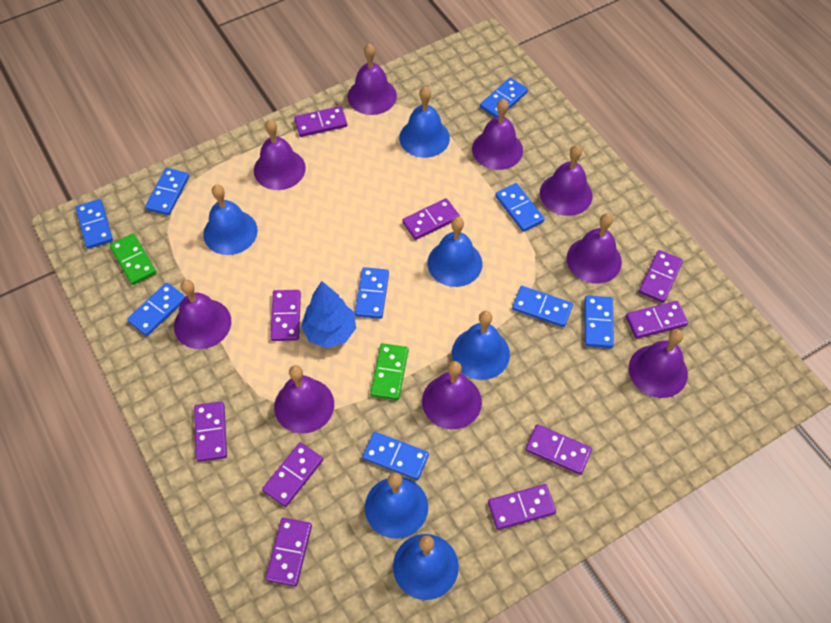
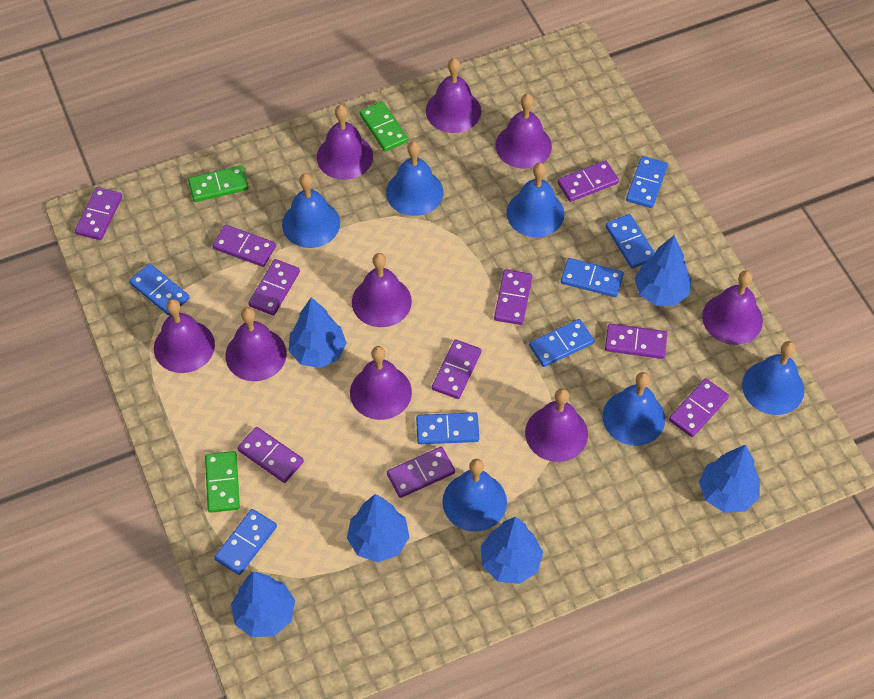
blue domino: 9 -> 7
blue tree: 1 -> 6
green domino: 2 -> 3

